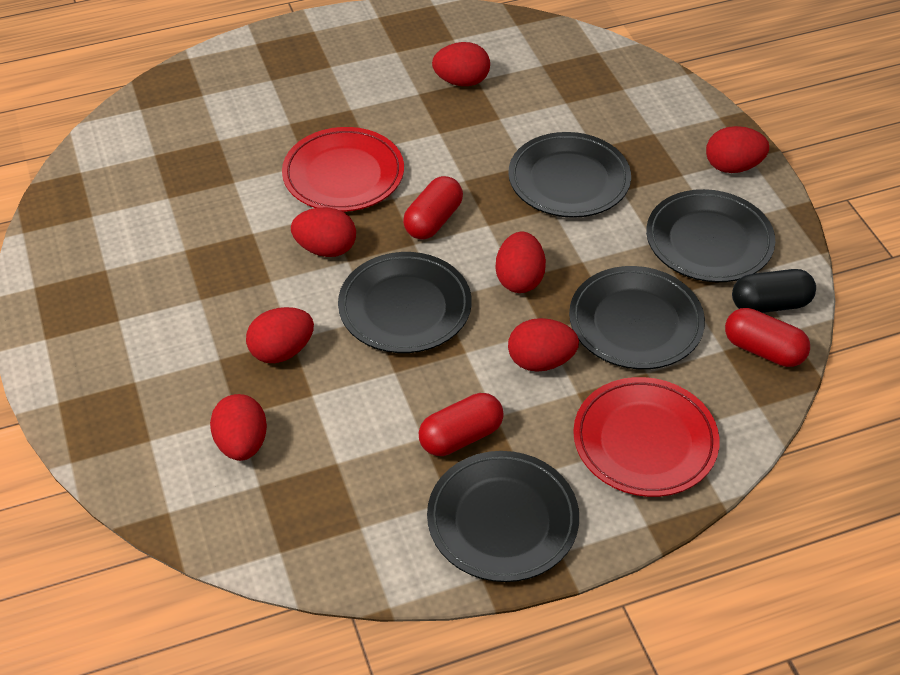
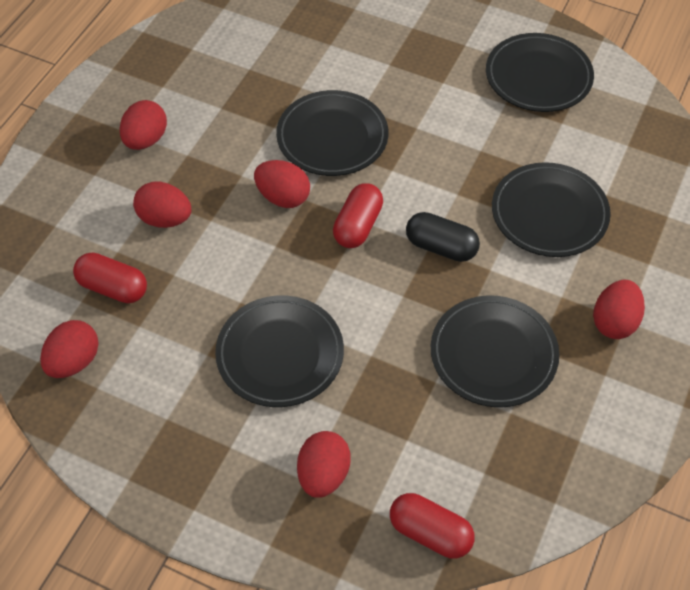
red egg: 7 -> 6
red plate: 2 -> 0

